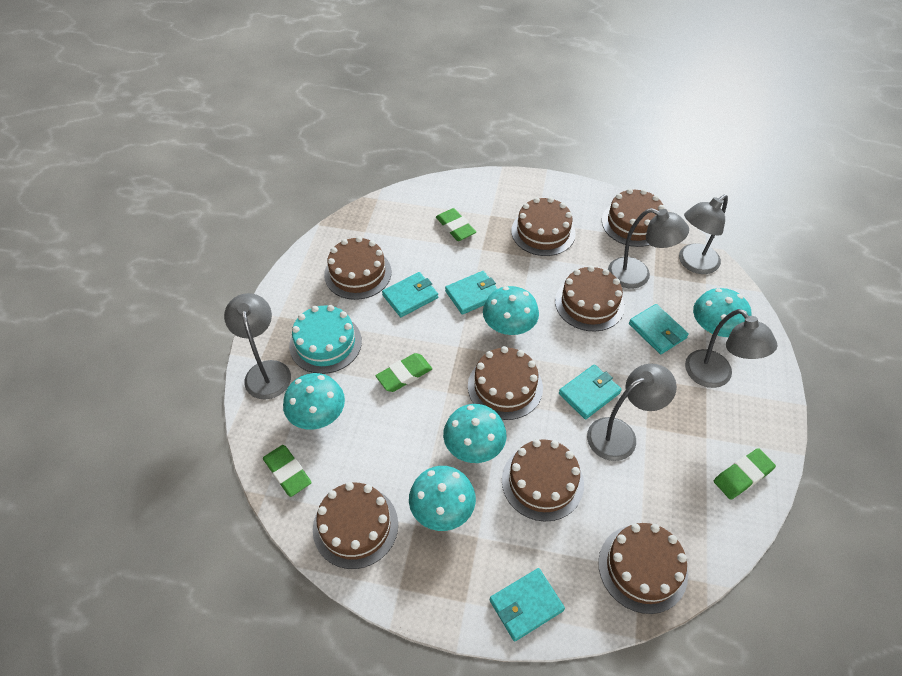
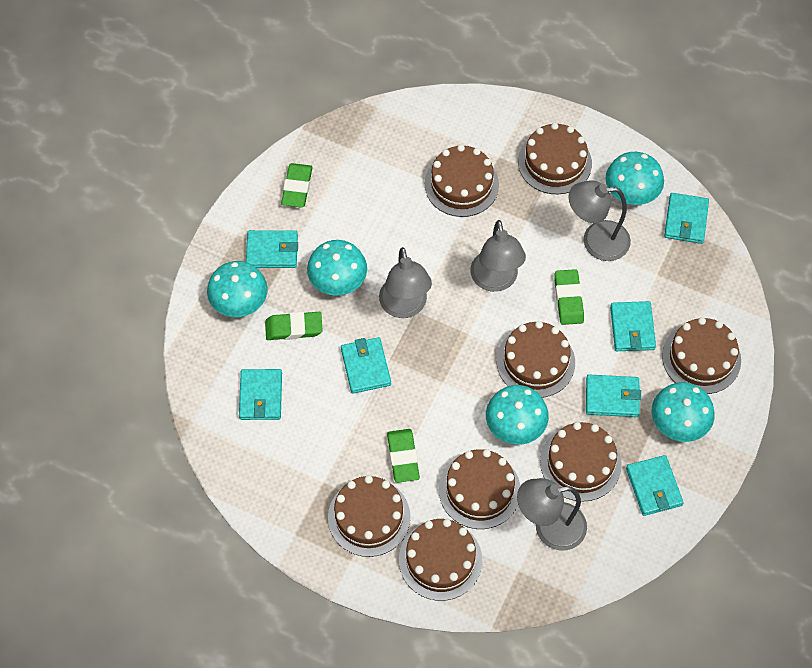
grey lamp: 5 -> 4
turquoise cake: 1 -> 0
turquoise wallet: 5 -> 7

